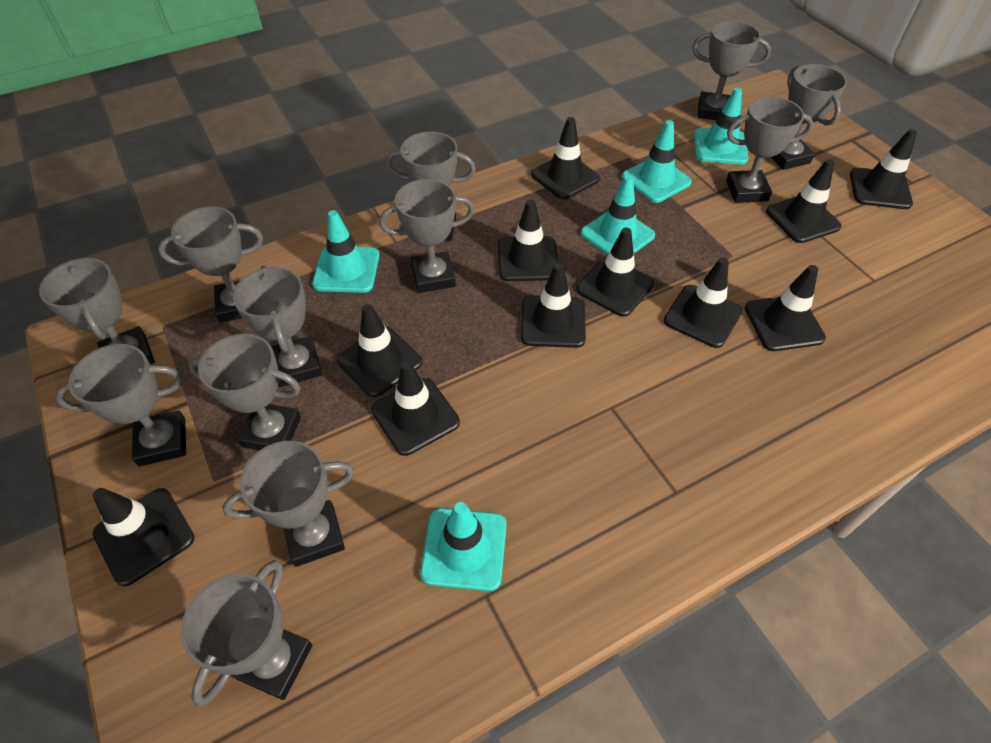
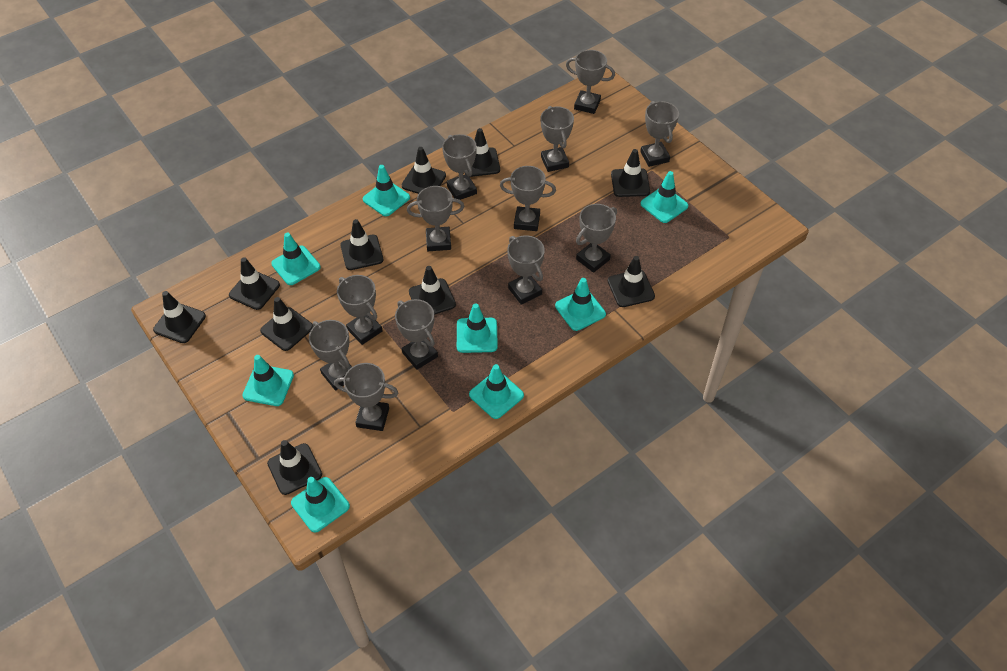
black traffic cone: 11 -> 10
turquoise traffic cone: 5 -> 8

